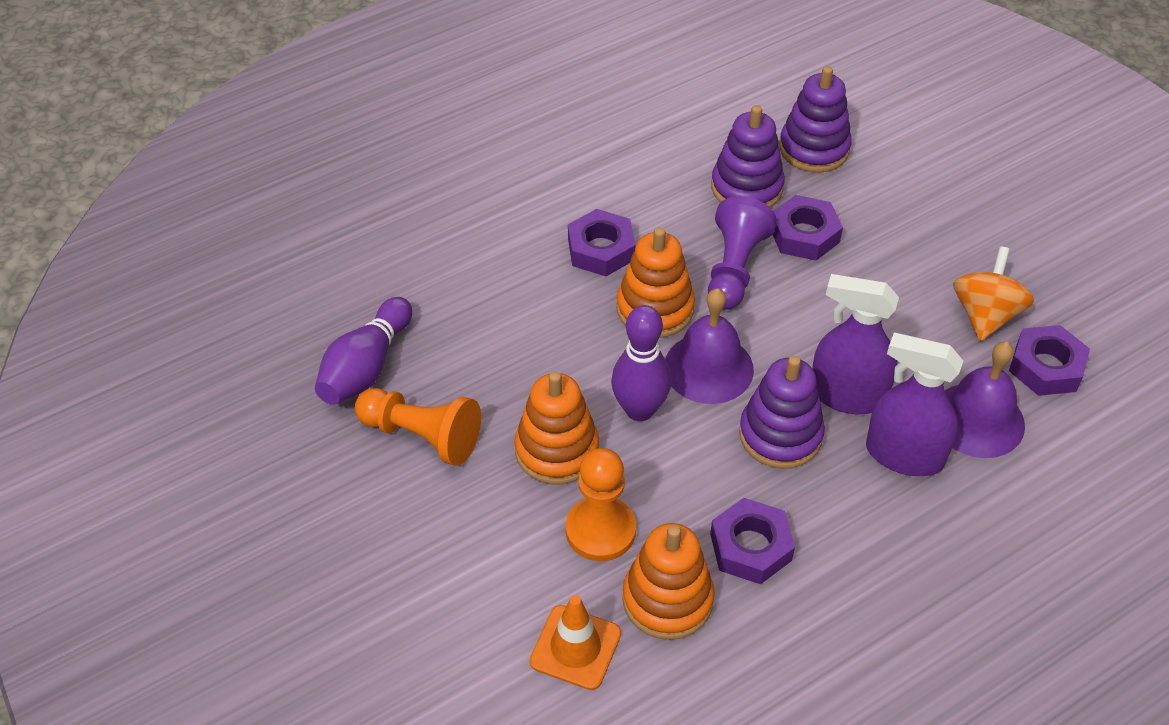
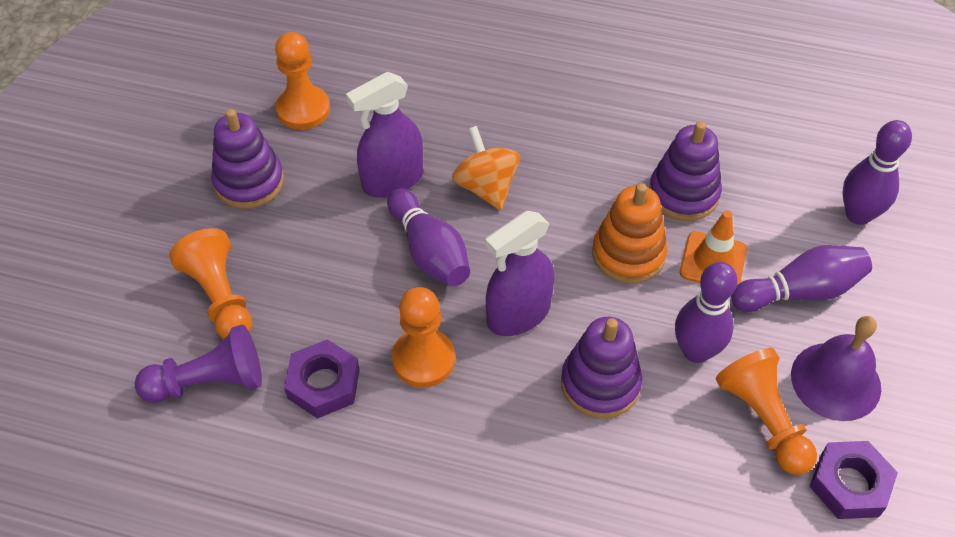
orange pawn: 2 -> 4
orange stacking toy: 3 -> 1
purple bell: 2 -> 1
purple bowling pin: 2 -> 4
purple nut: 4 -> 2

